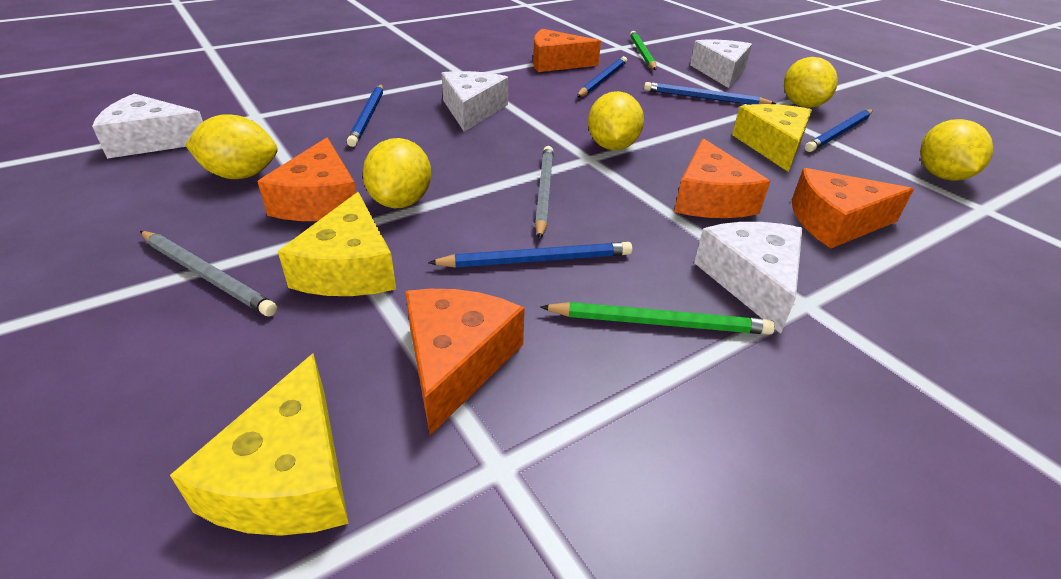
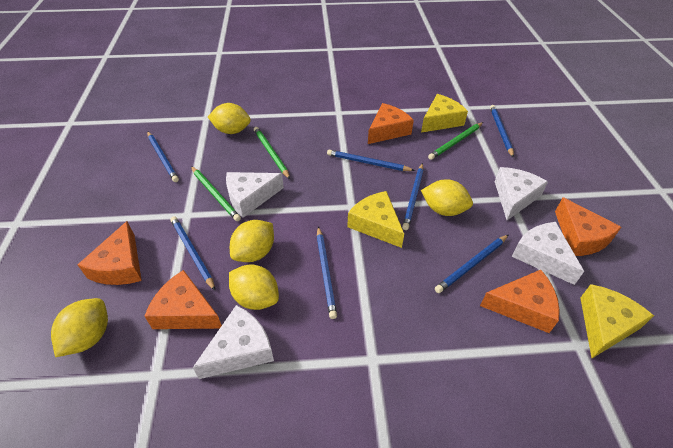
blue pencil: 5 -> 7
green pencil: 2 -> 3
grey pencil: 2 -> 0

